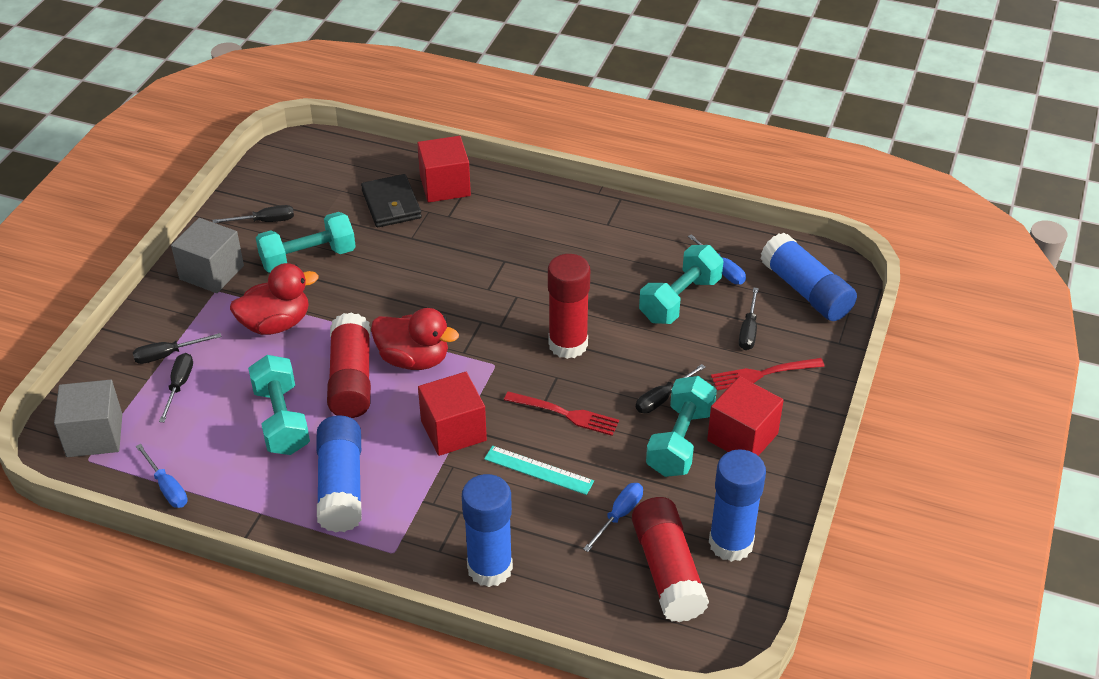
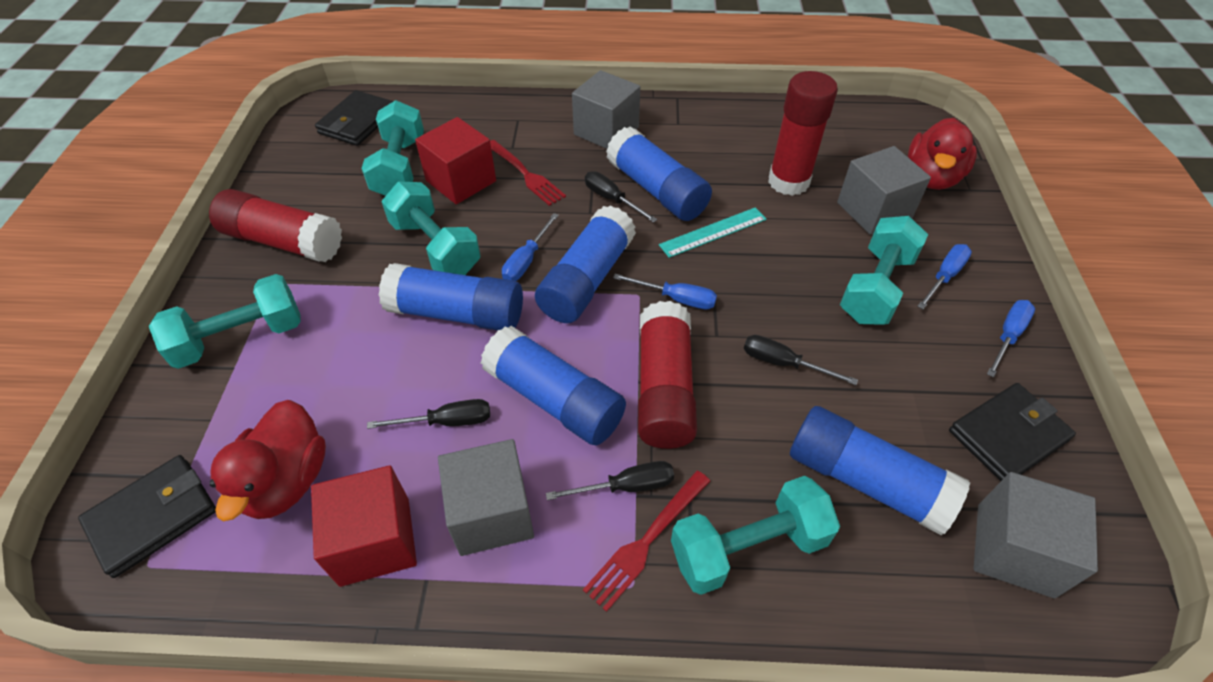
black screwdriver: 5 -> 4
black wallet: 1 -> 3
blue glue stick: 4 -> 5
blue screwdriver: 3 -> 4
grey cube: 2 -> 4
red cube: 3 -> 2
turquoise dumbbell: 4 -> 5

